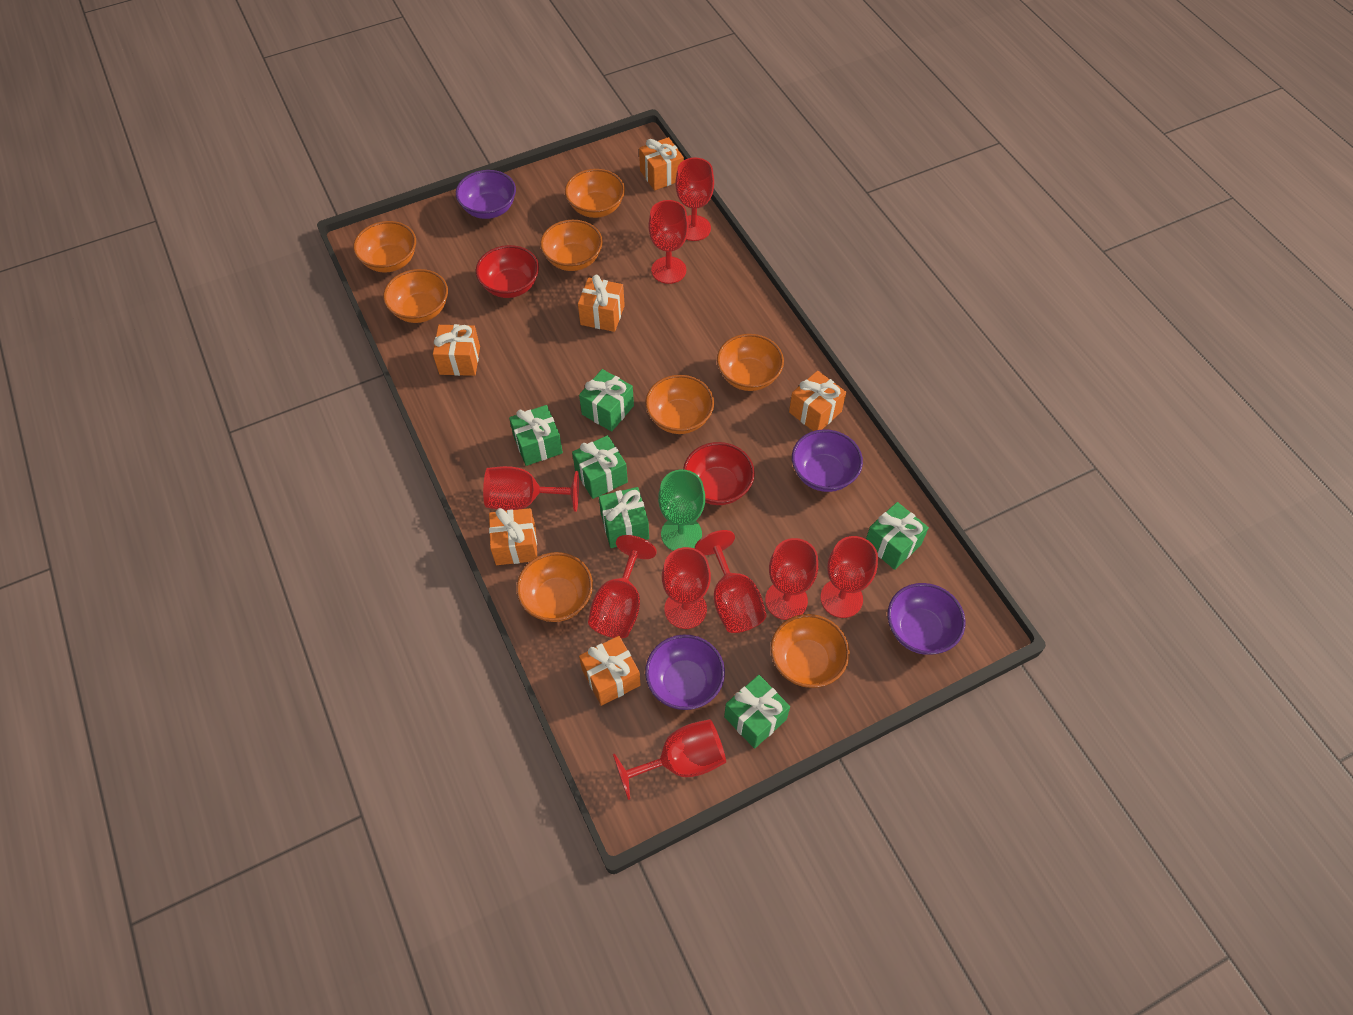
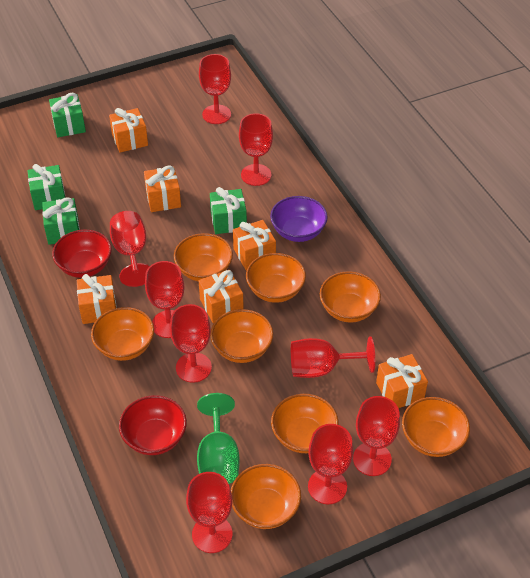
green gift: 6 -> 4
purple bowl: 4 -> 1

